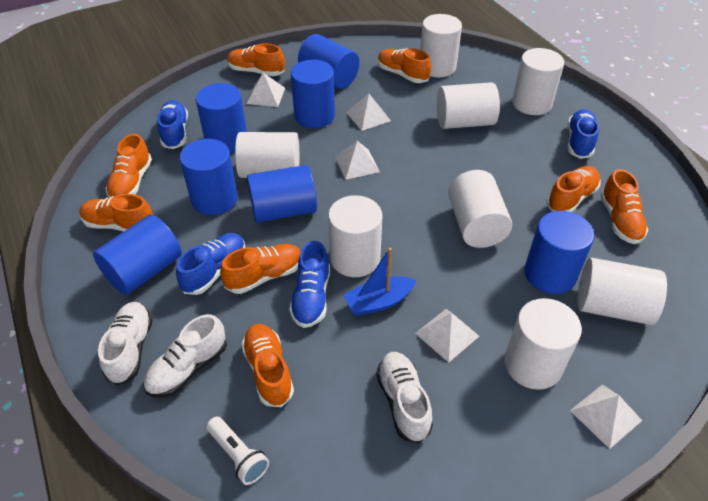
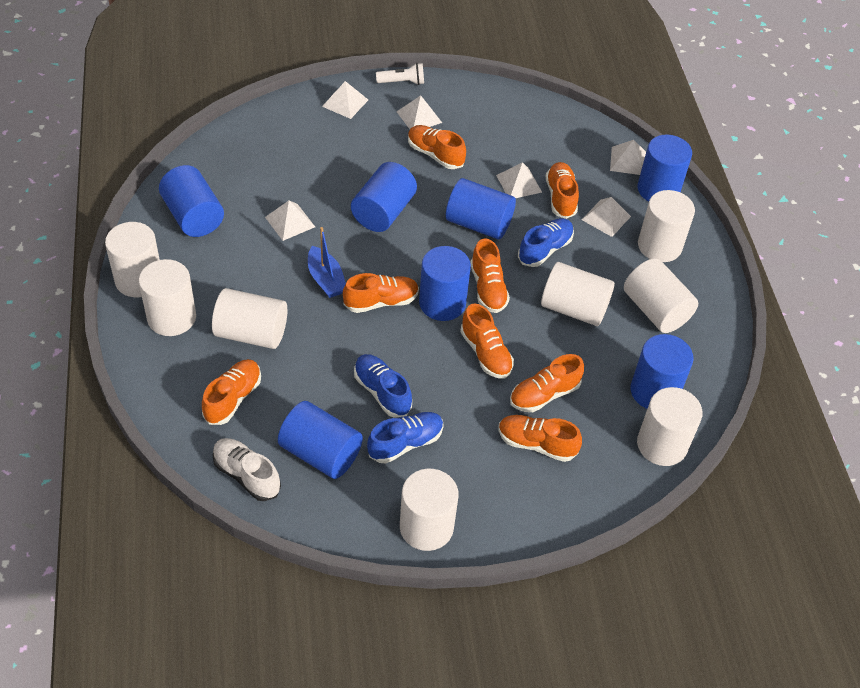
blue shoe: 4 -> 3
white pyramid: 5 -> 6
white shoe: 3 -> 1

